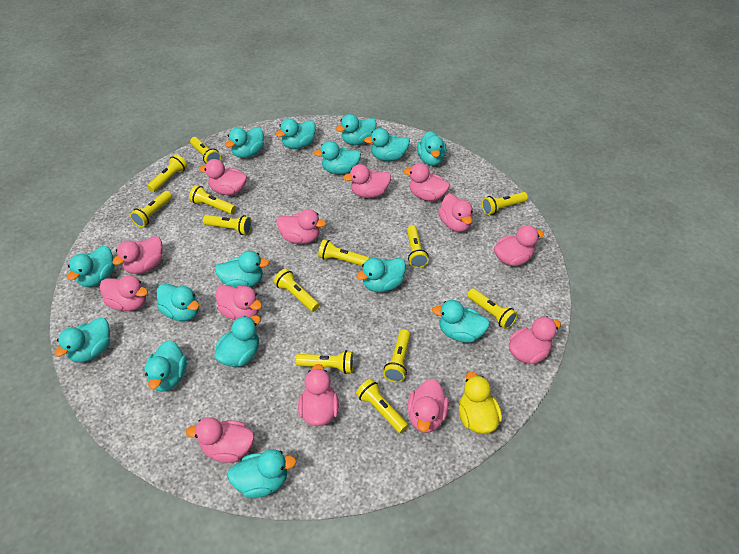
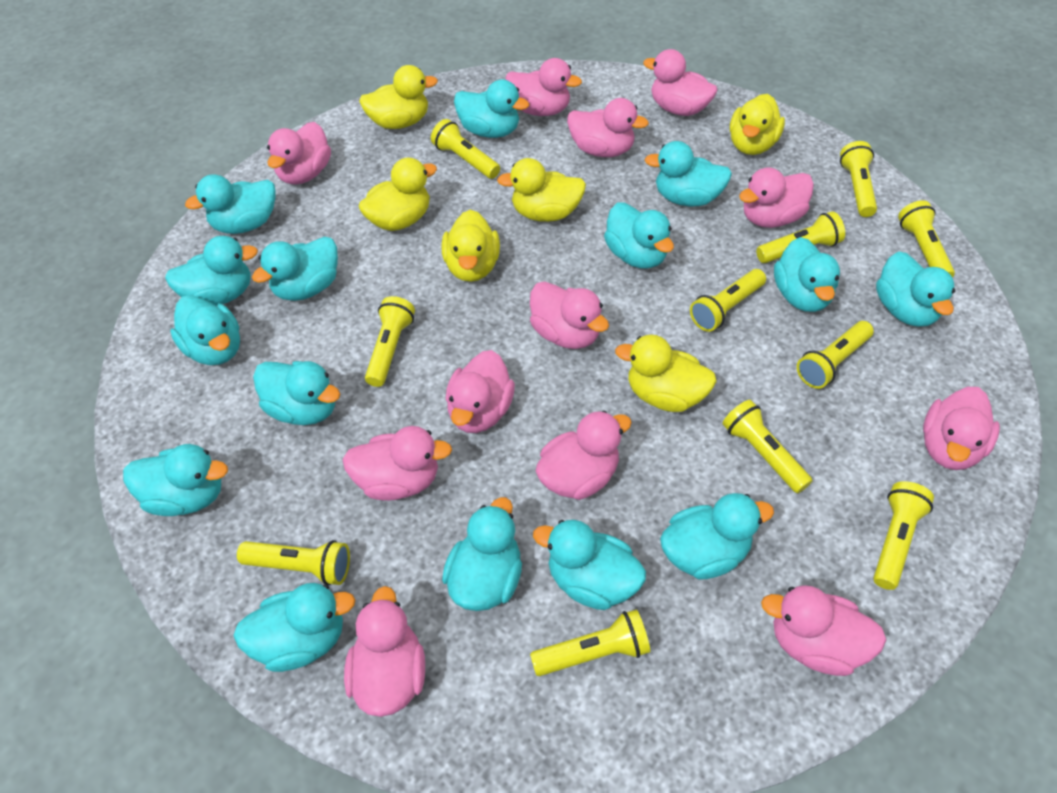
pink duck: 13 -> 12
yellow duck: 1 -> 6
yellow flashlight: 13 -> 11

